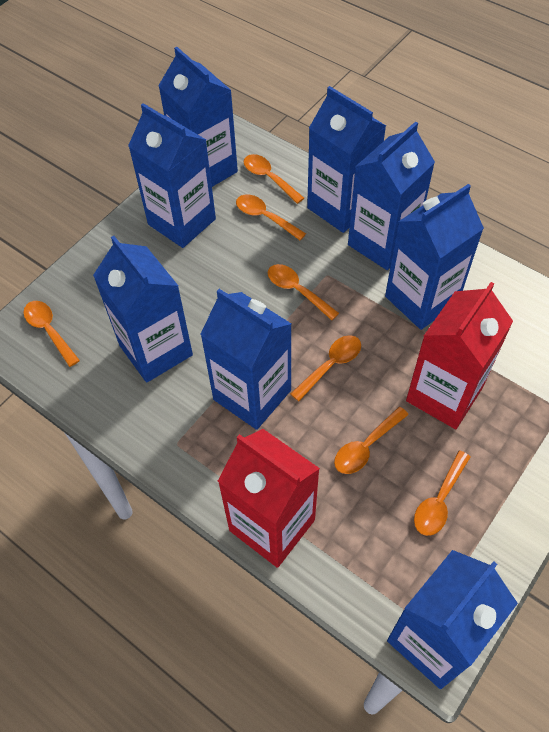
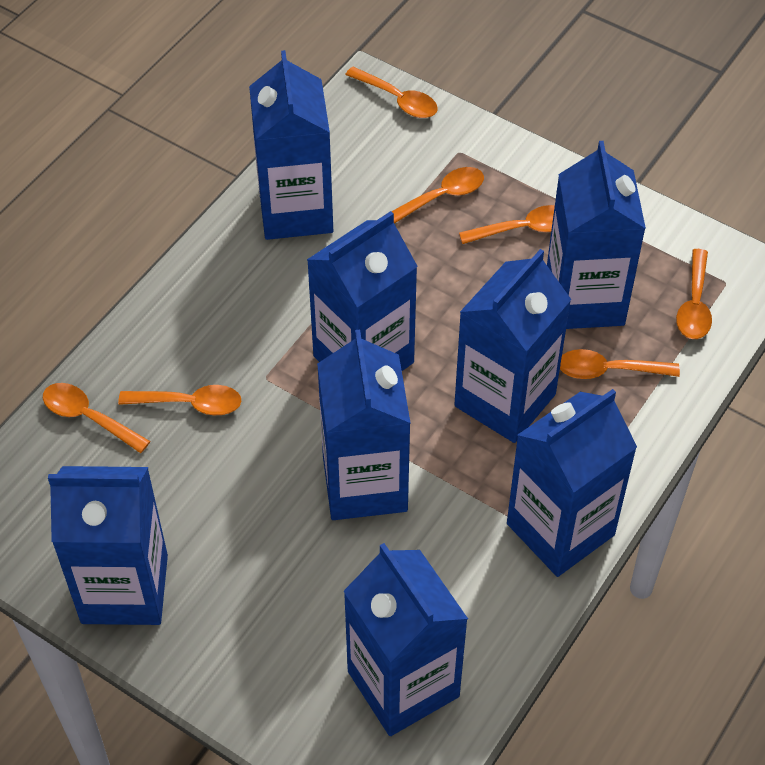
red carton: 2 -> 0

